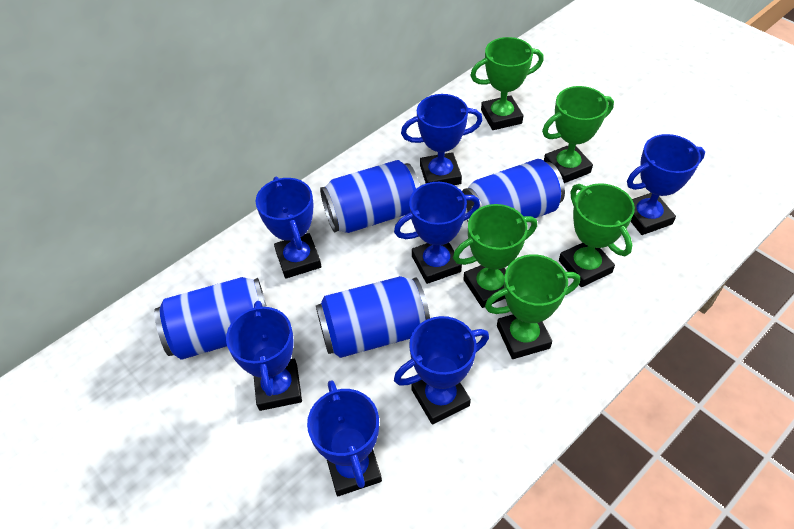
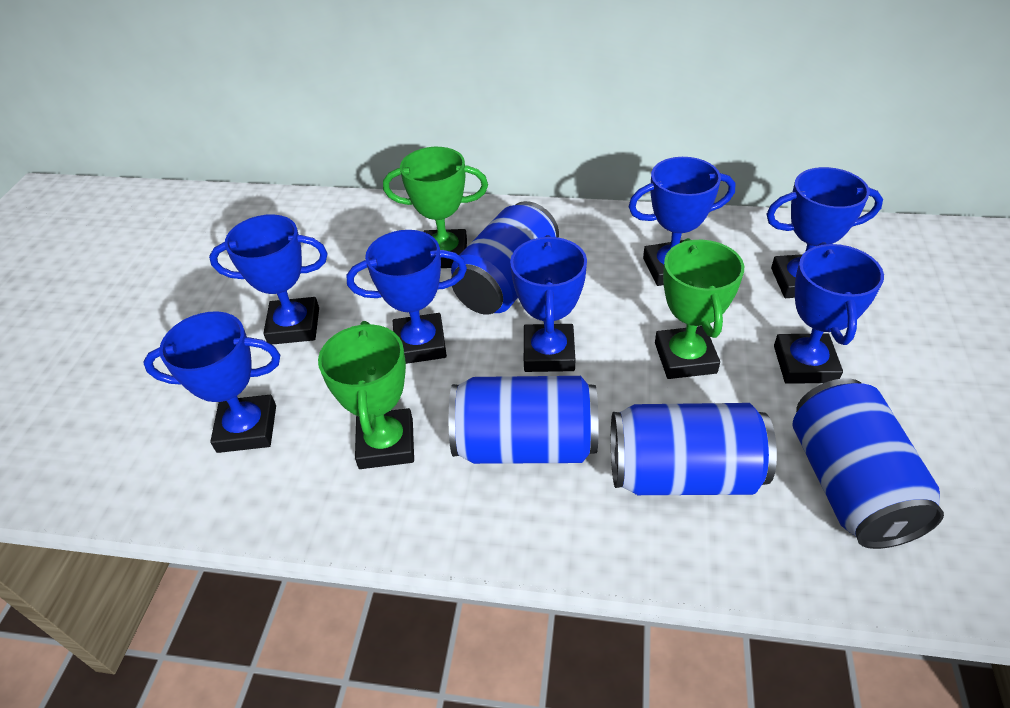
green trophy: 5 -> 3

